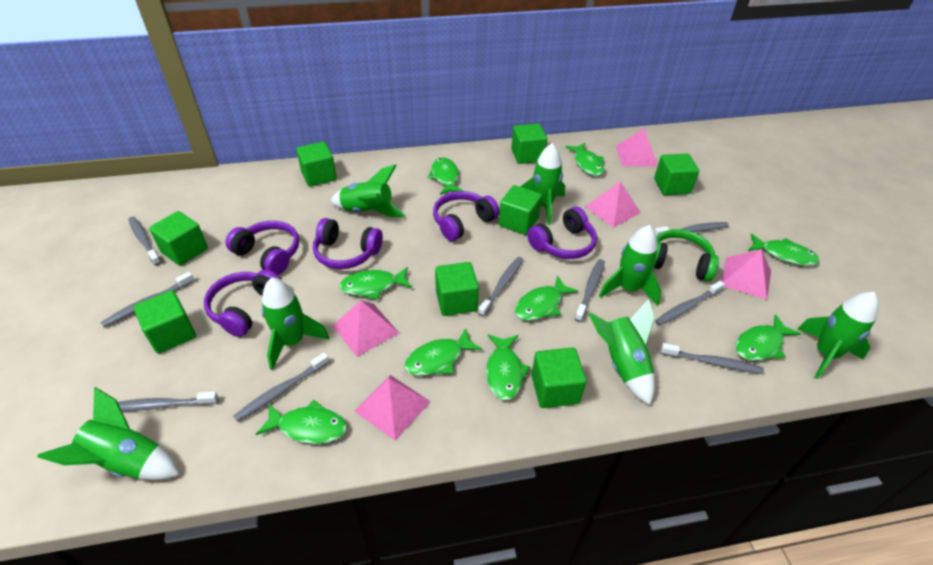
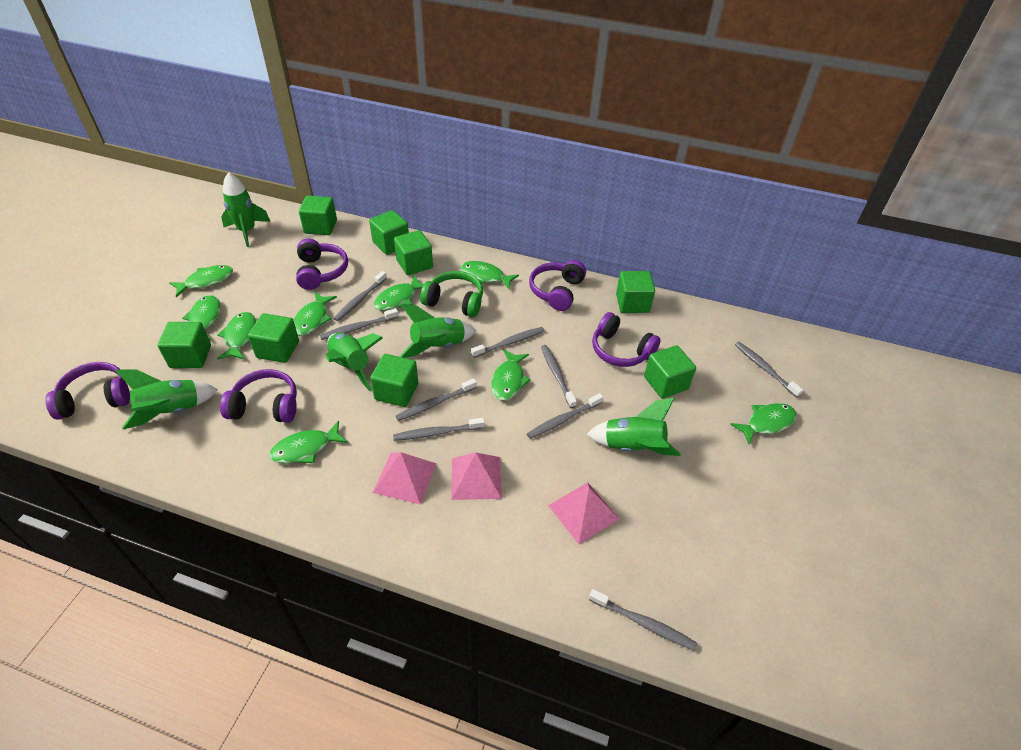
green rocket: 7 -> 5
pink pyramid: 5 -> 3

